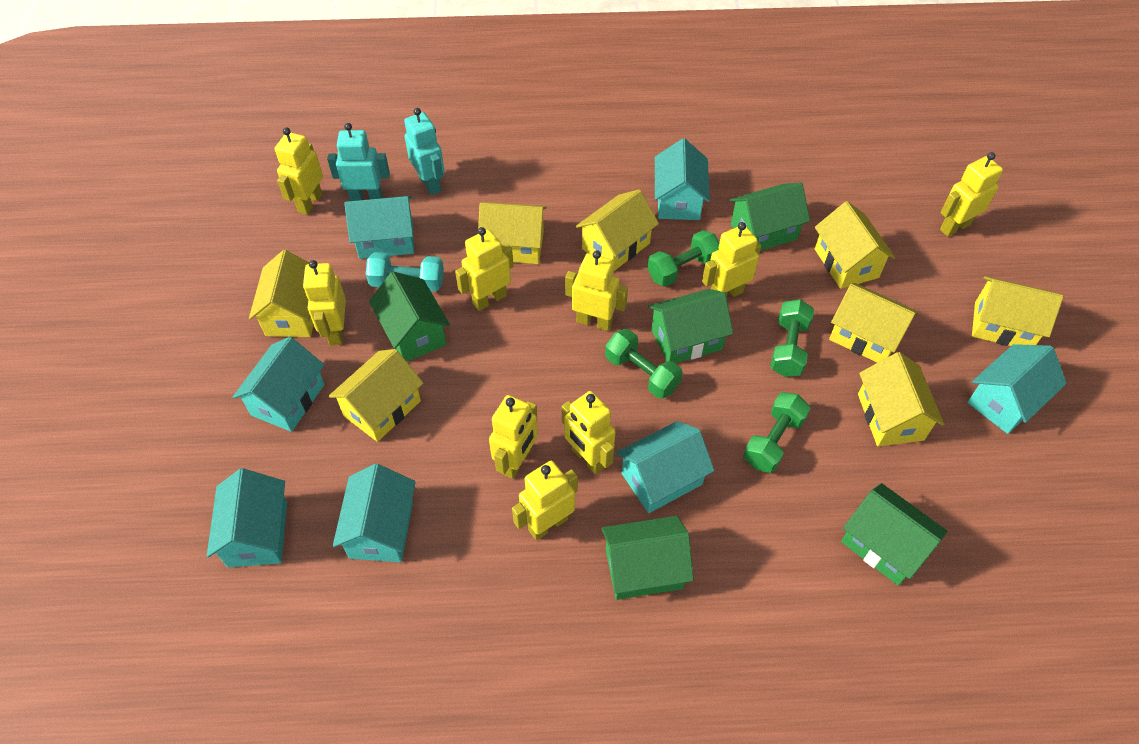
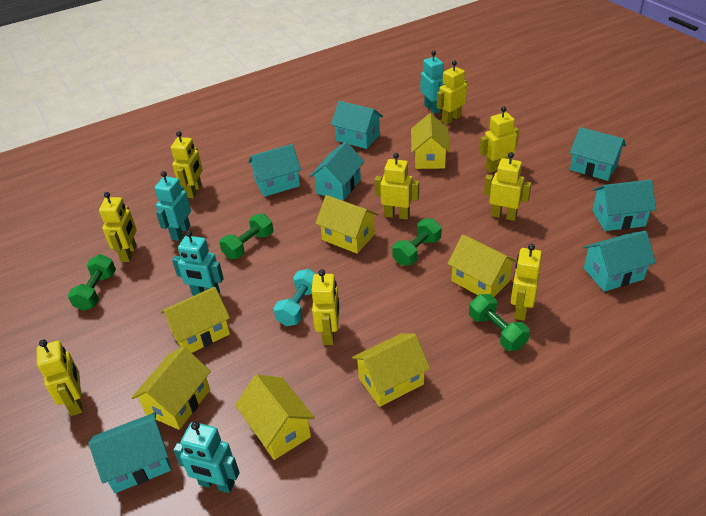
green house: 5 -> 0
turquoise robot: 2 -> 4
yellow house: 8 -> 7

